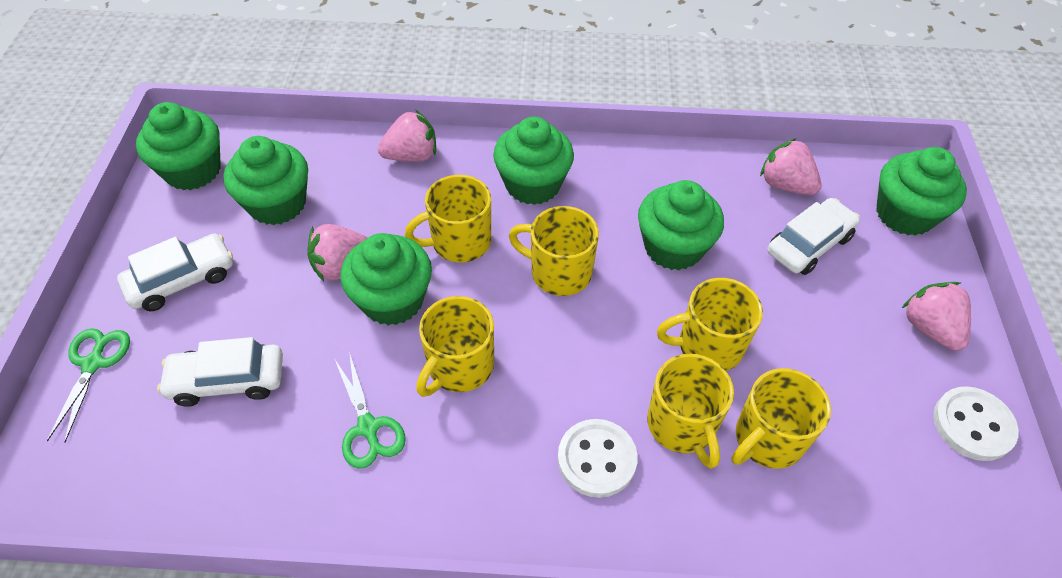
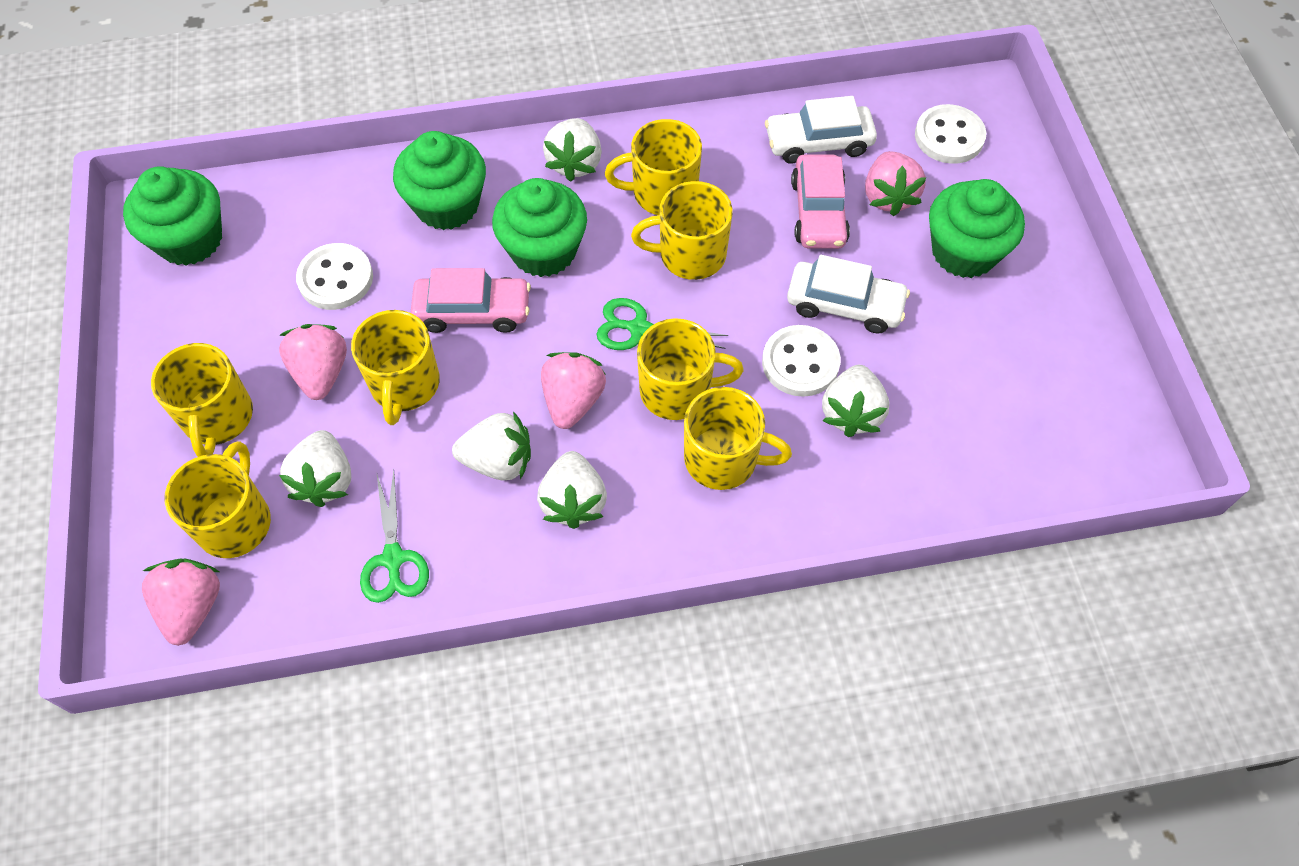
green cupcake: 6 -> 4
pink car: 0 -> 2
white button: 2 -> 3
white car: 3 -> 2
white strawberry: 0 -> 5
yellow mug: 6 -> 7

